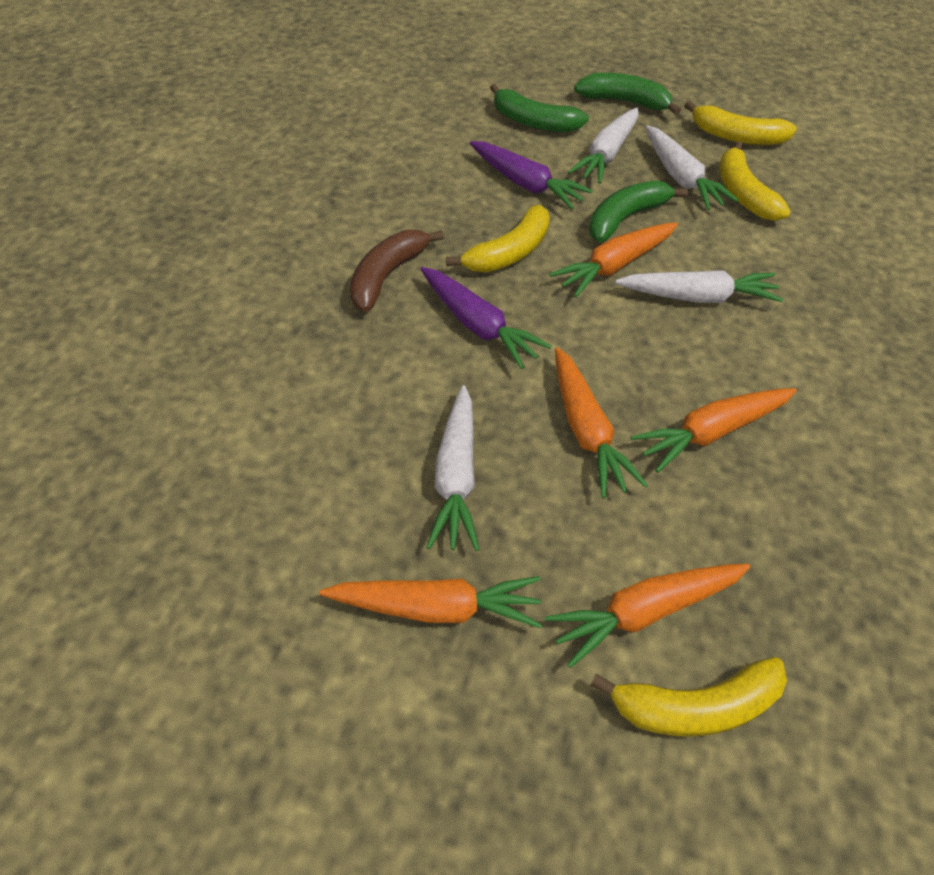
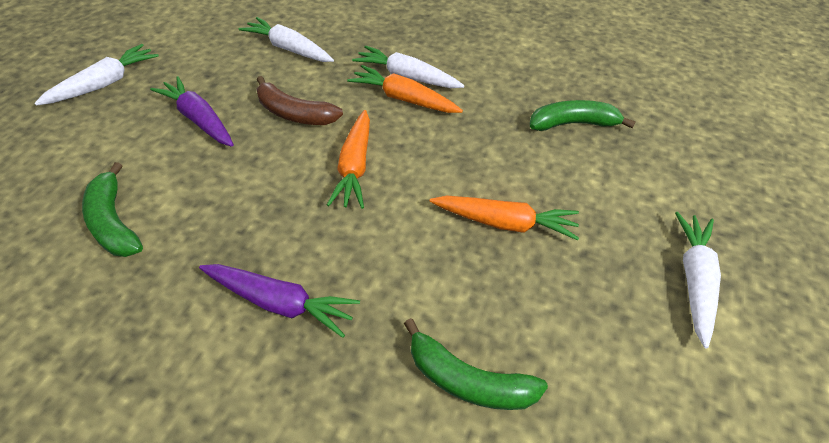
orange carrot: 5 -> 3
yellow banana: 4 -> 0

